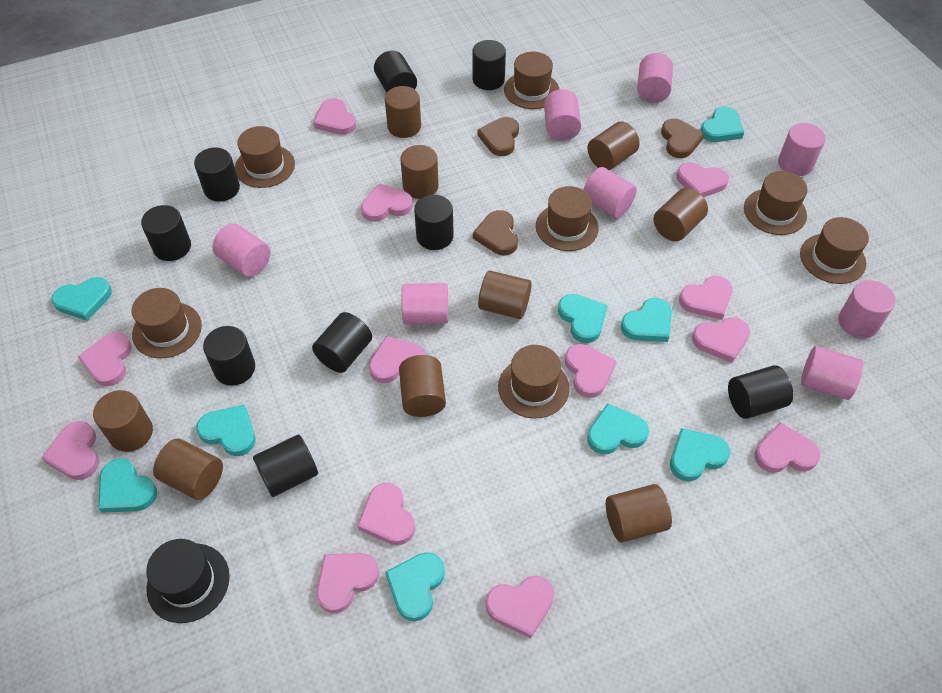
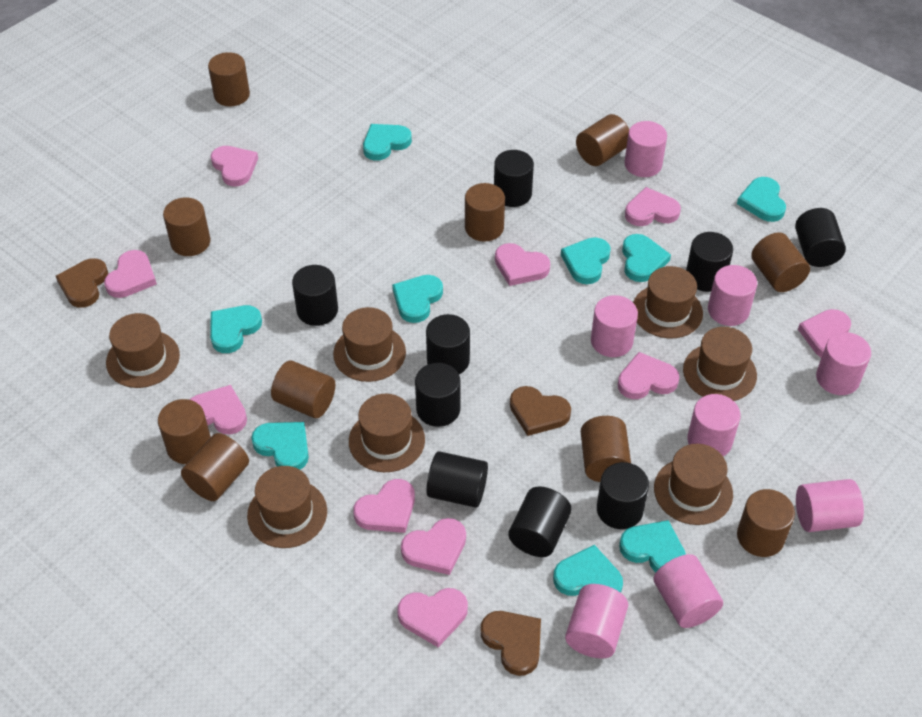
black hat: 1 -> 0
brown cylinder: 9 -> 10
pink heart: 13 -> 10

